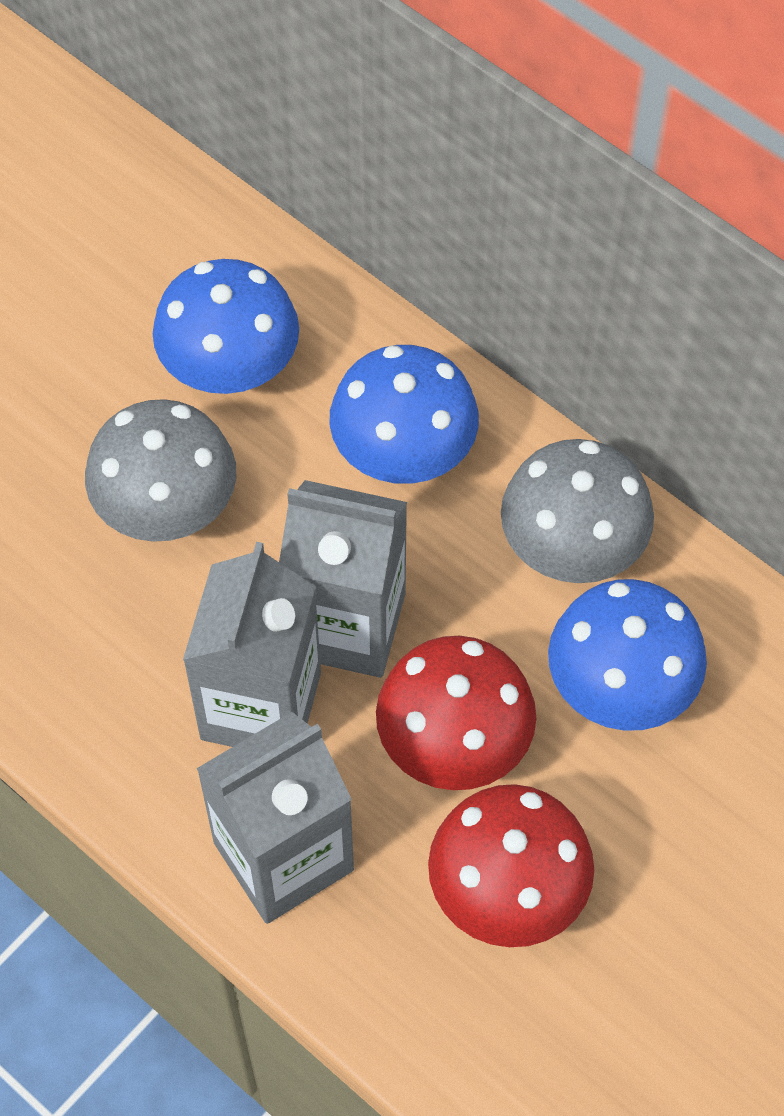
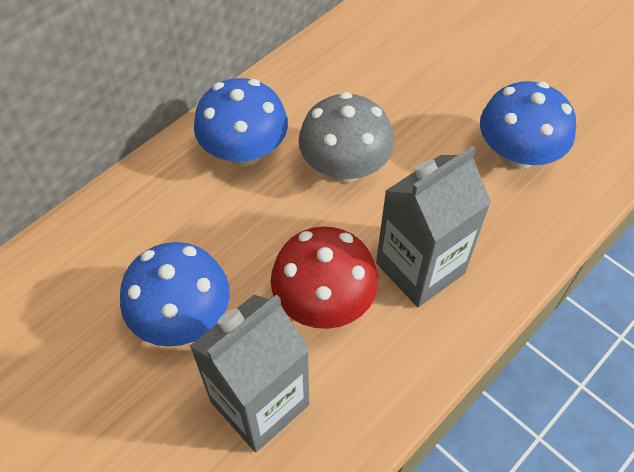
grey carton: 3 -> 2
grey mushroom: 2 -> 1
red mushroom: 2 -> 1

